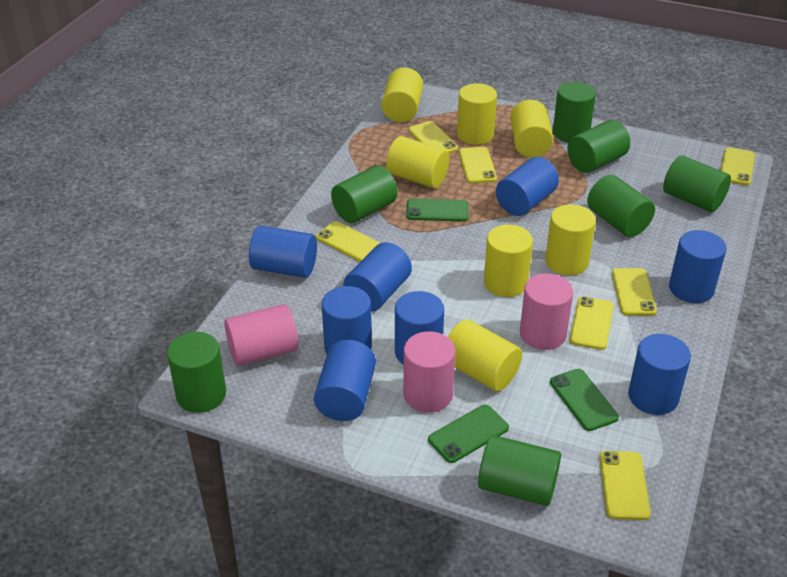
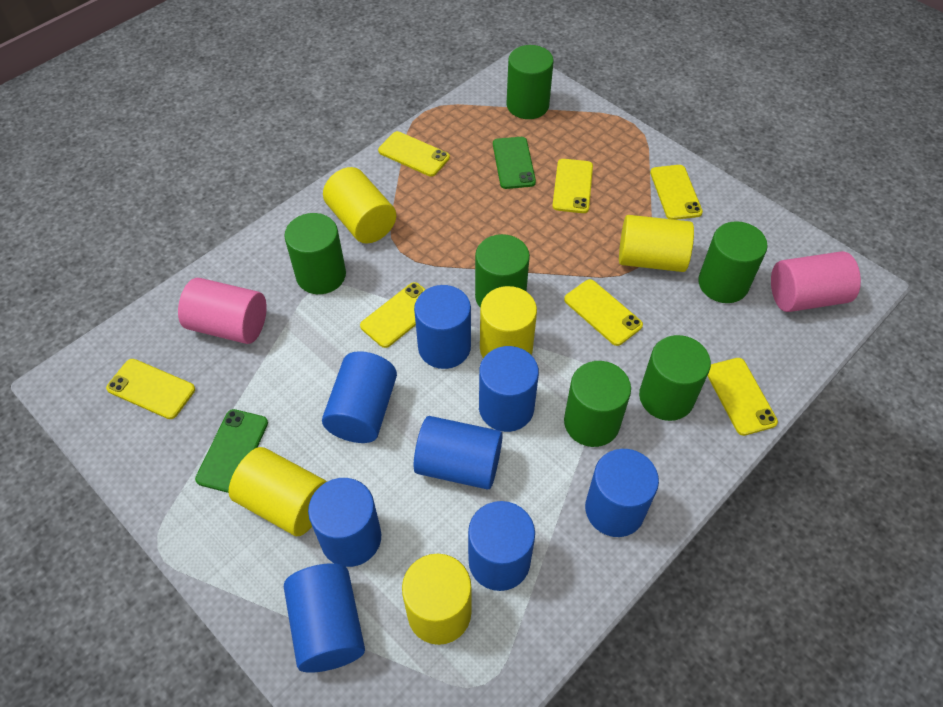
green cylinder: 7 -> 6
green phone: 3 -> 2
pink cylinder: 3 -> 2
yellow cylinder: 7 -> 5

